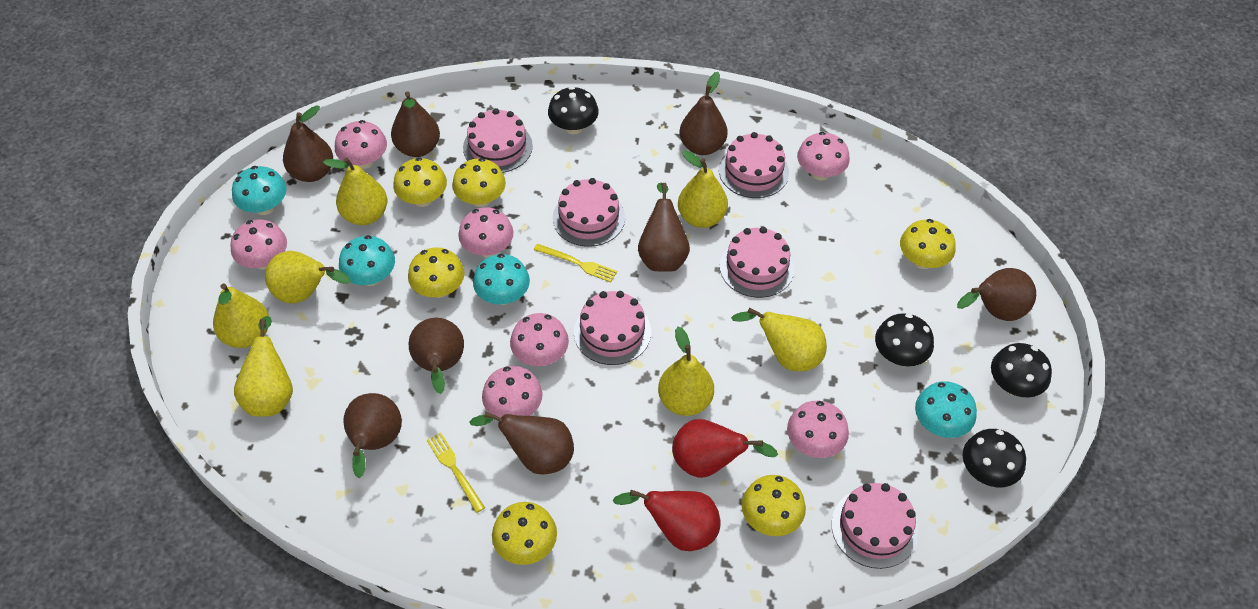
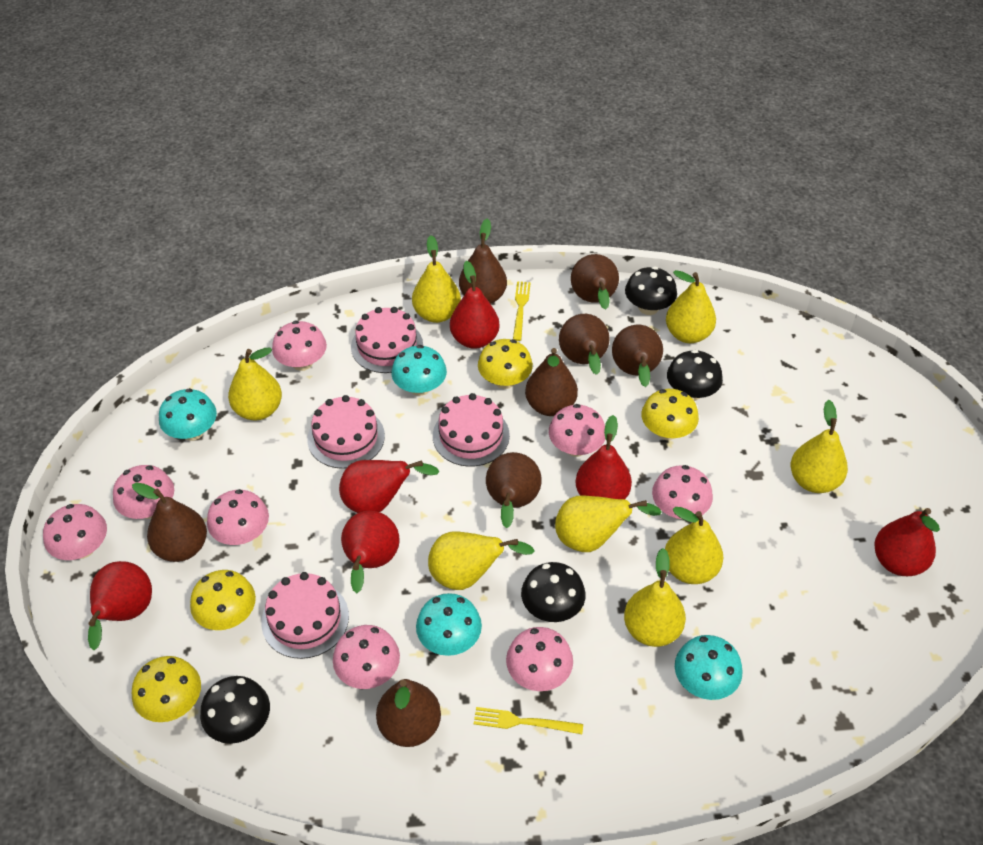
pink cake: 6 -> 4
pink mushroom: 7 -> 8
red pear: 2 -> 6
yellow mushroom: 6 -> 4
yellow pear: 7 -> 8

